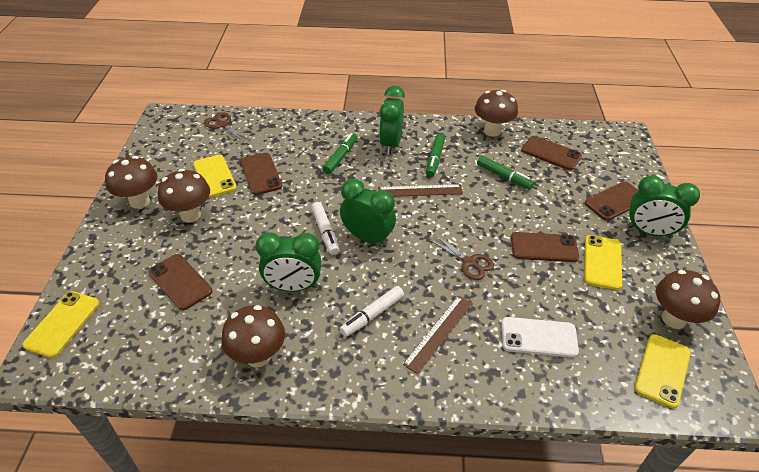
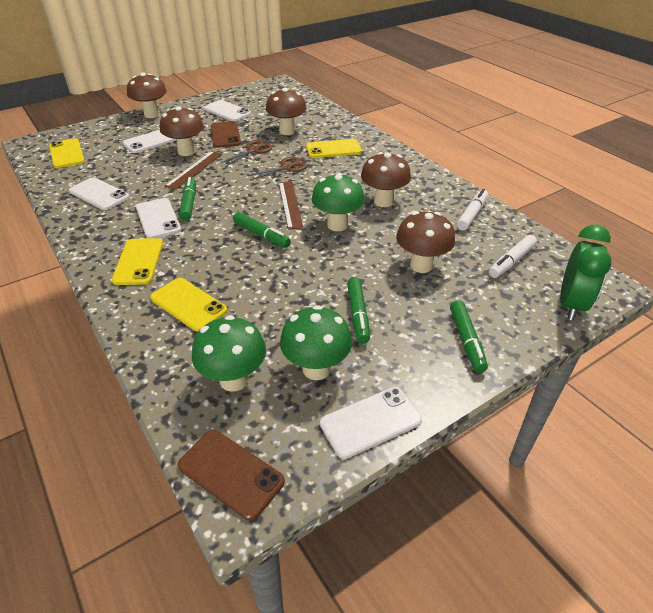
brown phone: 5 -> 2
green clock: 4 -> 1
green marker: 3 -> 4
green mushroom: 0 -> 3
white phone: 1 -> 5

